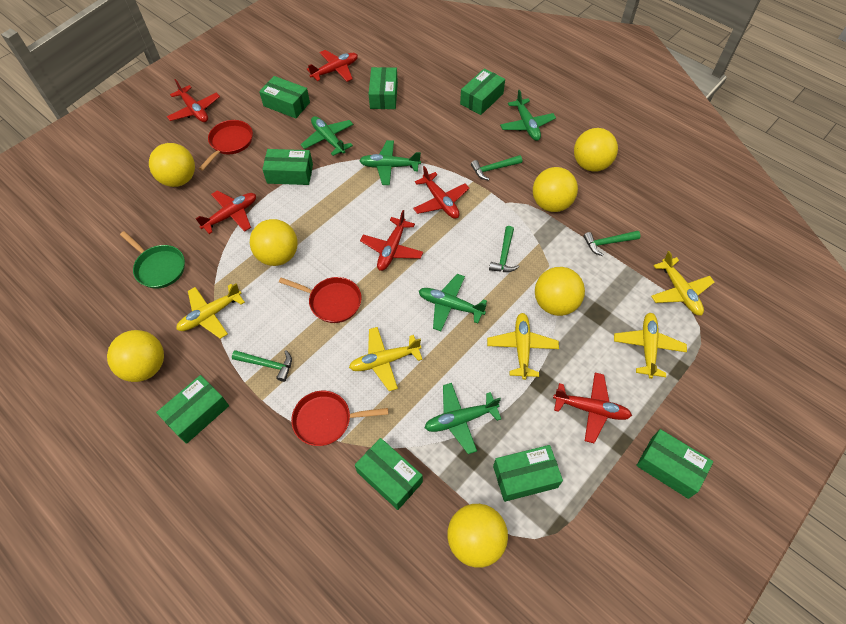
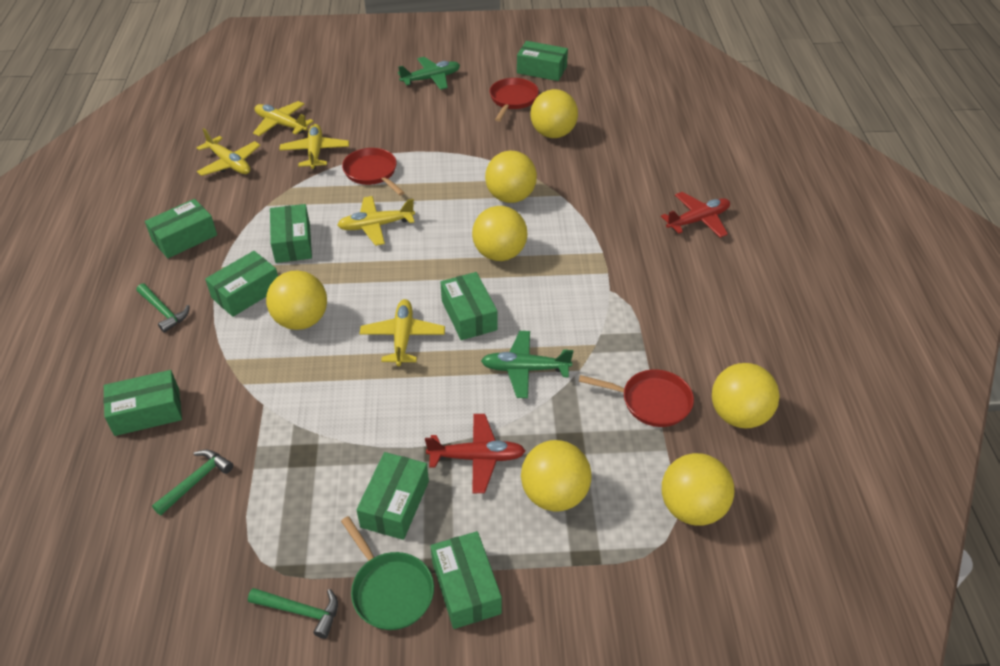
green hammer: 4 -> 3
green plane: 5 -> 2
red plane: 6 -> 2

